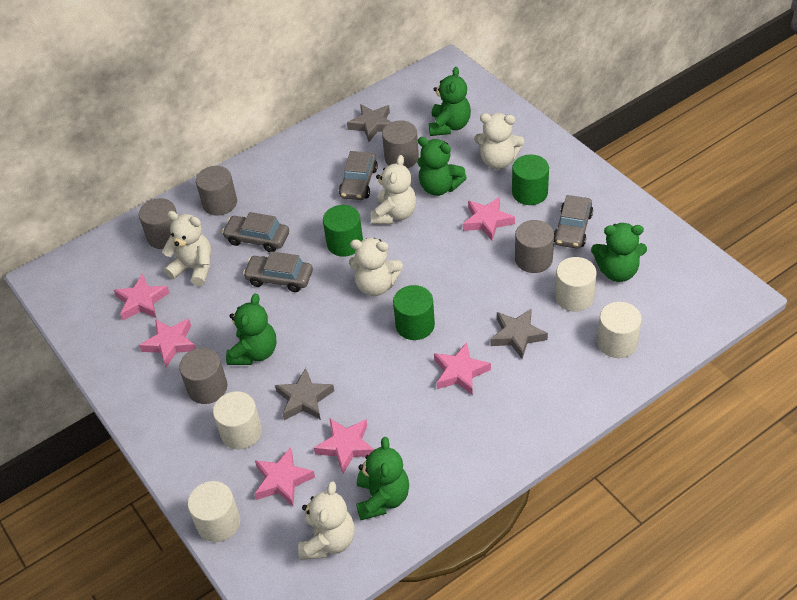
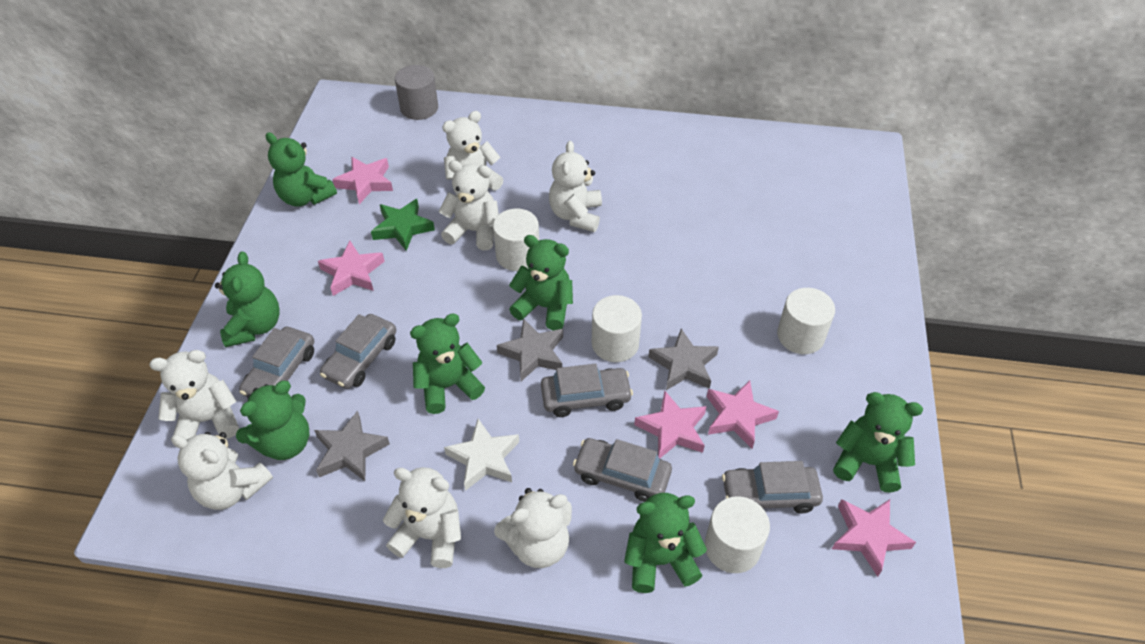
green cylinder: 3 -> 0
green star: 0 -> 1
green teddy bear: 5 -> 7
grey car: 4 -> 5
grey cylinder: 5 -> 1
pink star: 6 -> 5
white star: 0 -> 1
white teddy bear: 5 -> 7

